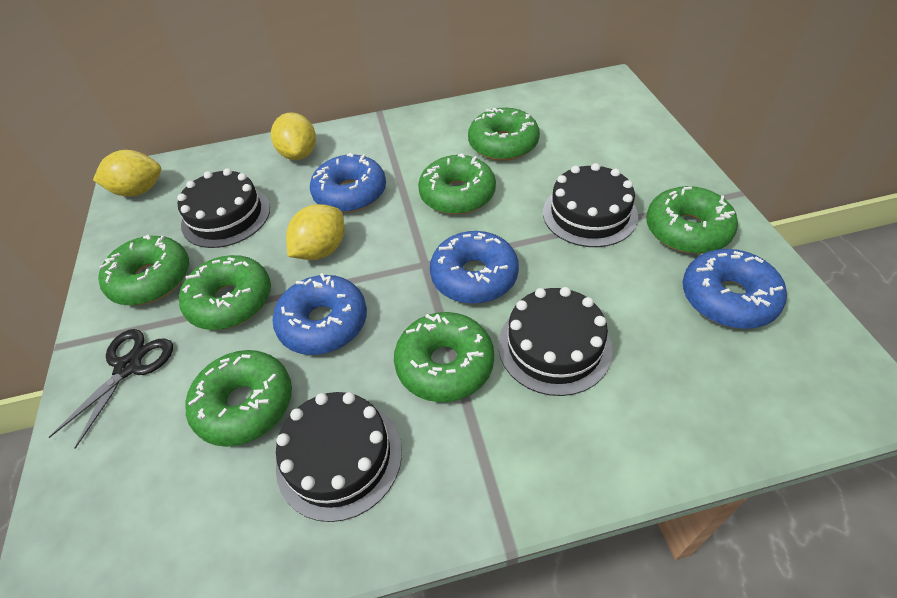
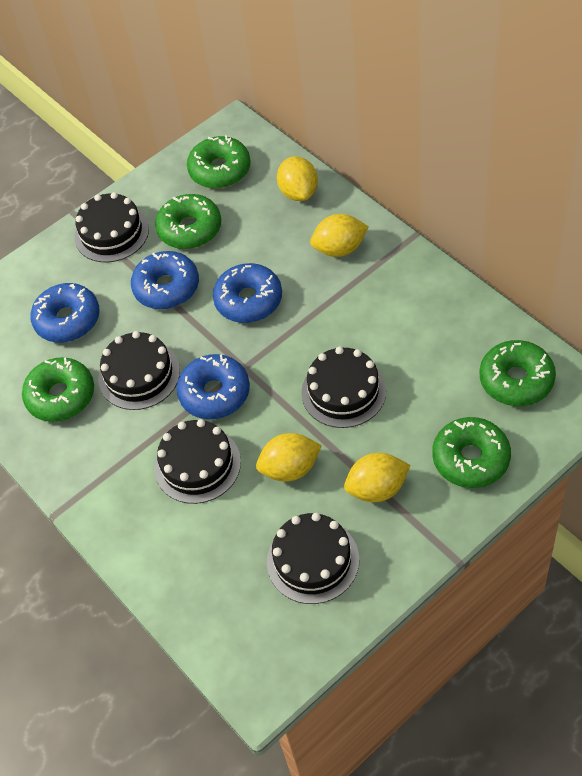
black cake: 4 -> 5
black scissors: 1 -> 0
green donut: 7 -> 5
yellow lemon: 3 -> 4

